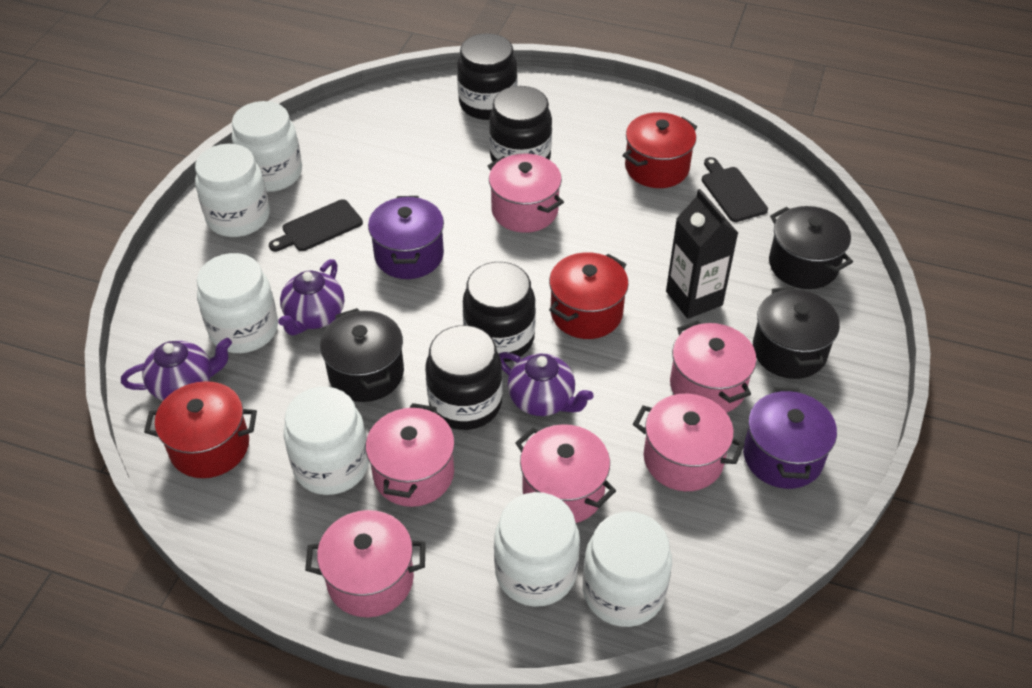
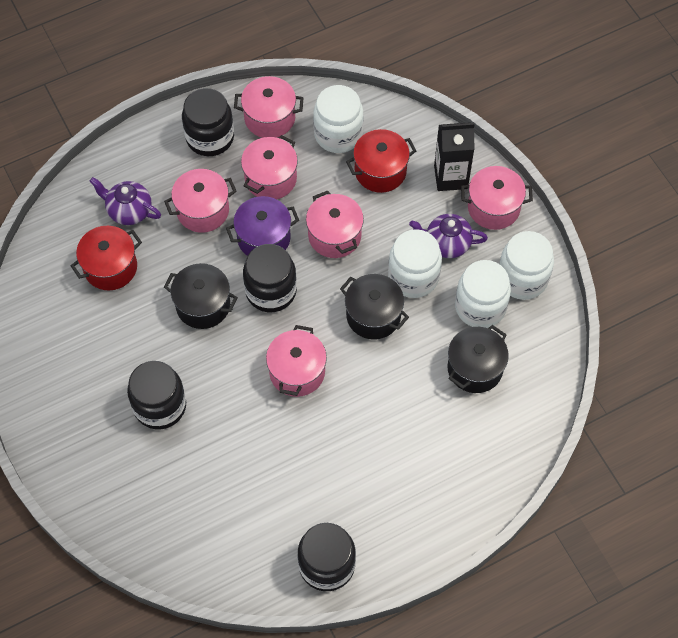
black cutting board: 2 -> 0
purple pot: 2 -> 1
purple teapot: 3 -> 2
red pot: 3 -> 2
white jar: 6 -> 4

